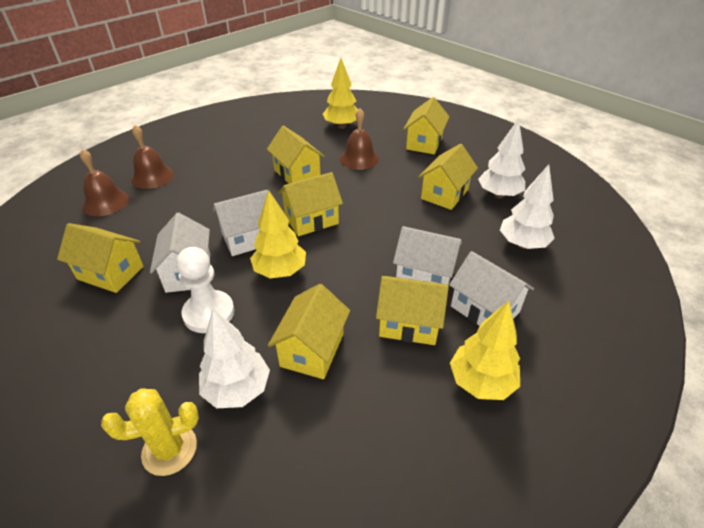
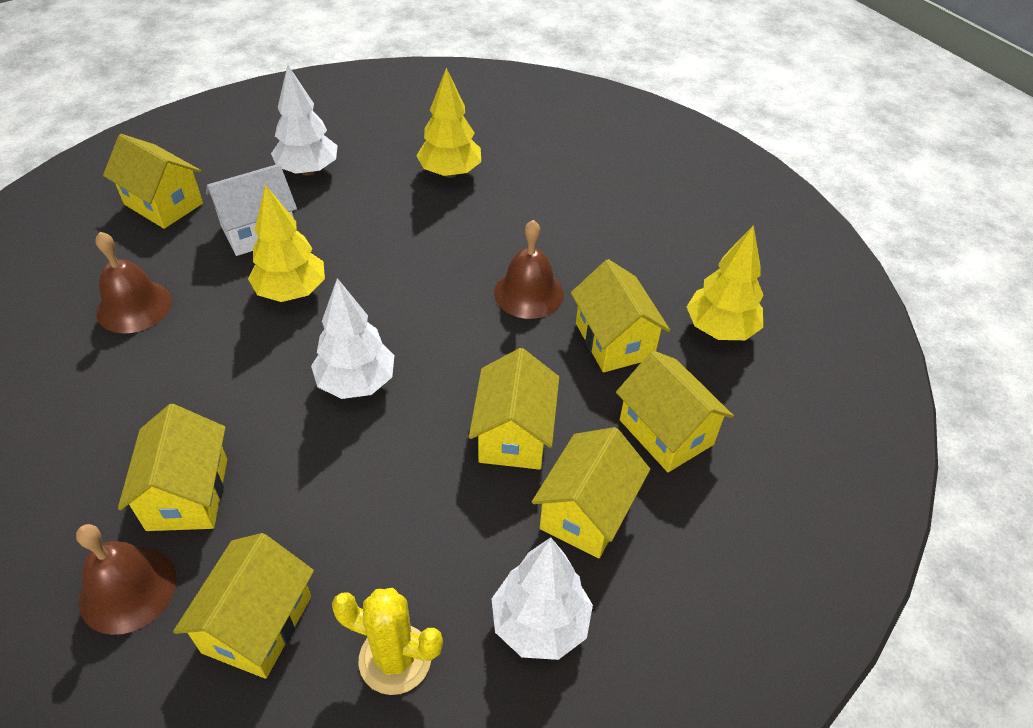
white house: 4 -> 1
white pawn: 1 -> 0

